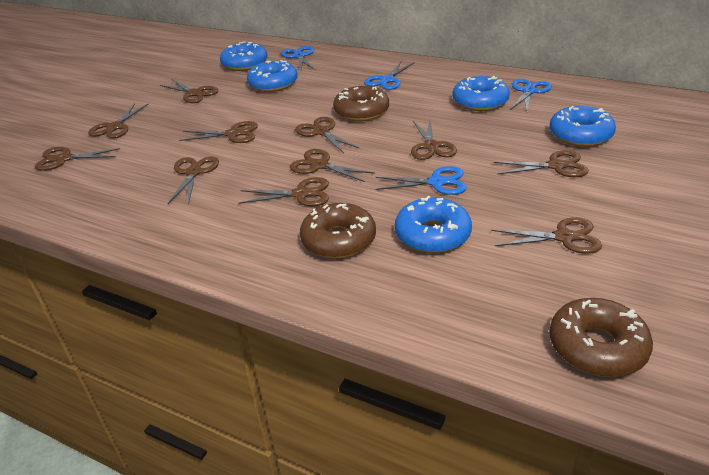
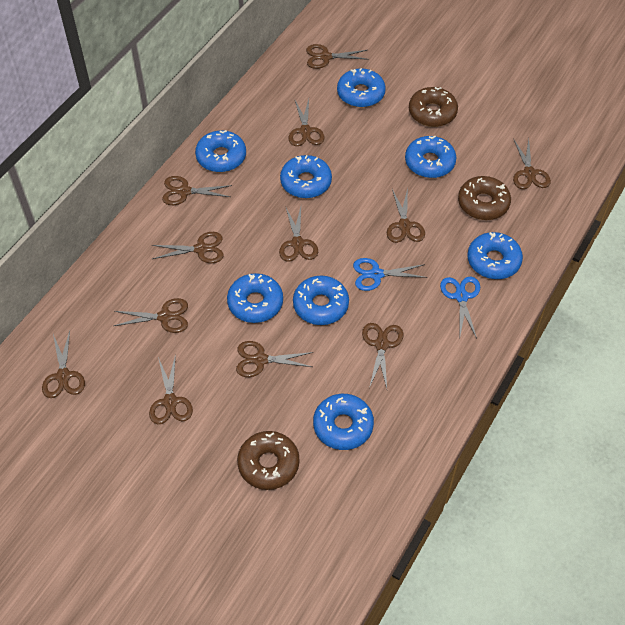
blue donut: 5 -> 8
blue scissors: 4 -> 2
brown scissors: 11 -> 12

